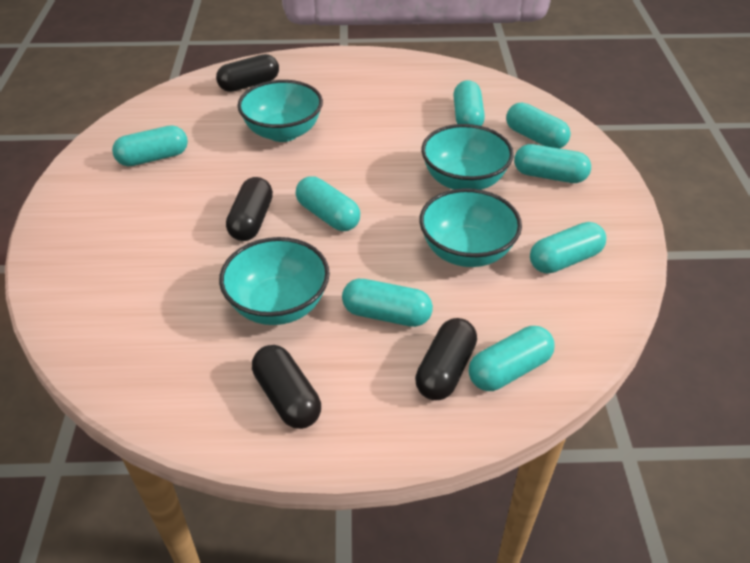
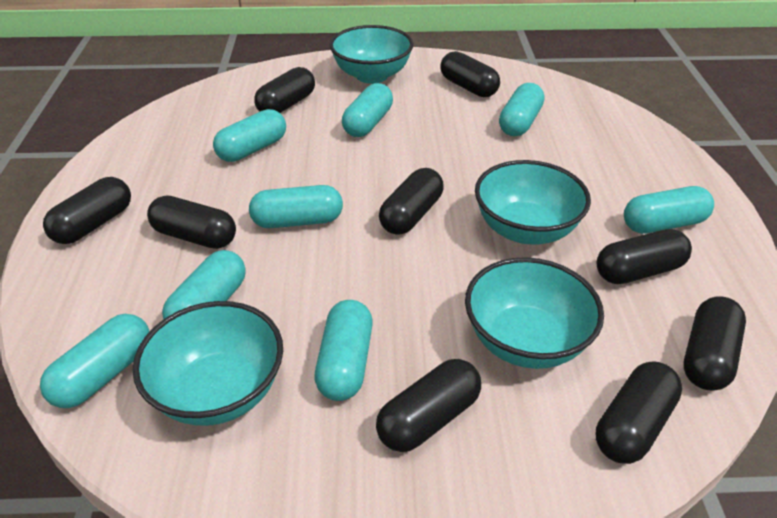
black capsule: 4 -> 9

